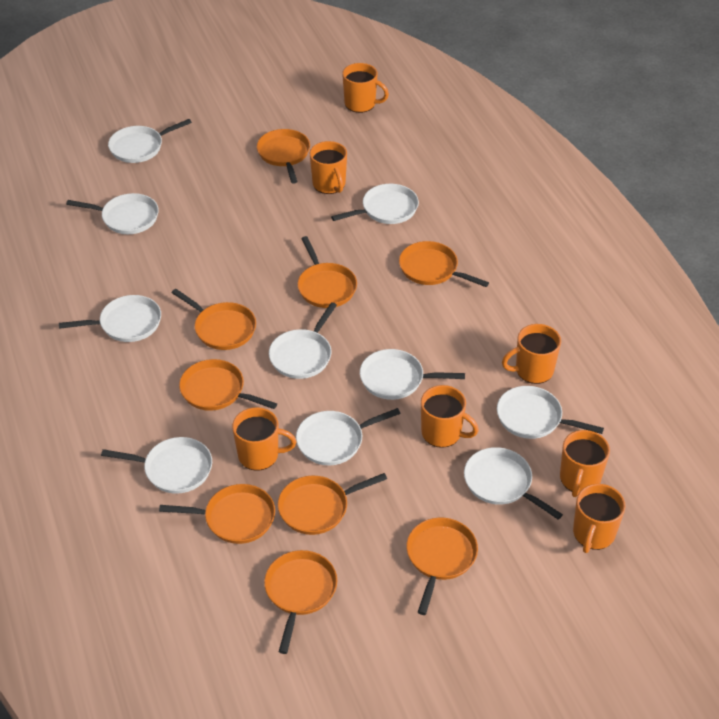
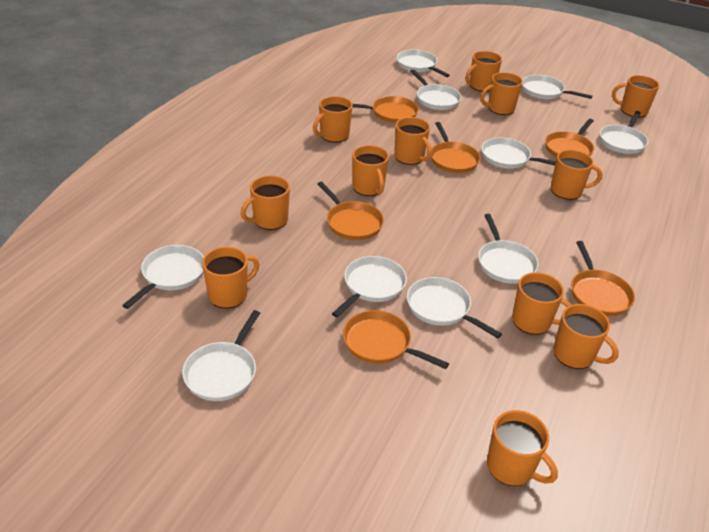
orange mug: 7 -> 12
orange pan: 9 -> 6

